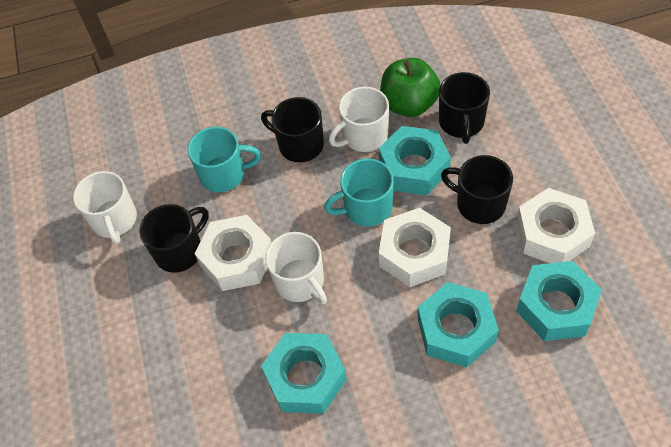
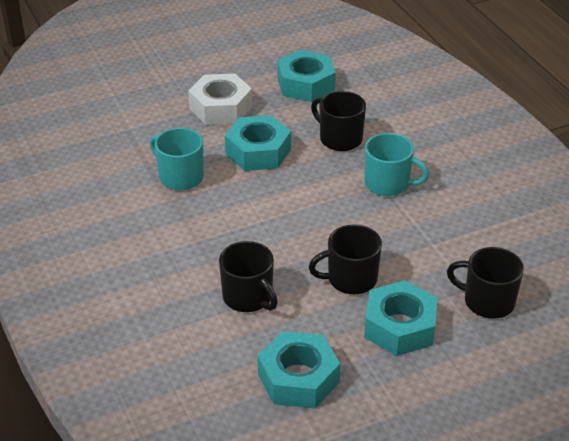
green apple: 1 -> 0
white mug: 3 -> 0
white nut: 3 -> 1

